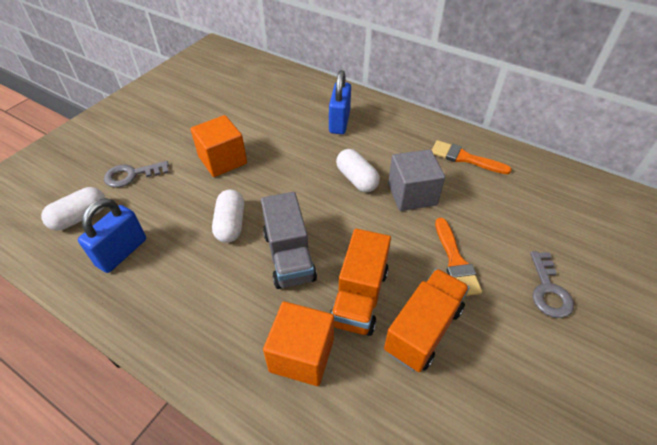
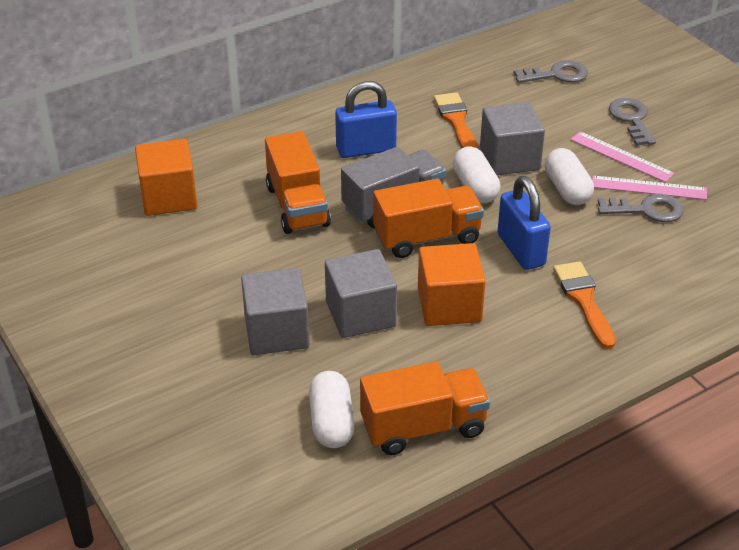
grey cube: 1 -> 3
grey key: 2 -> 3
orange truck: 2 -> 3
pink ruler: 0 -> 2

